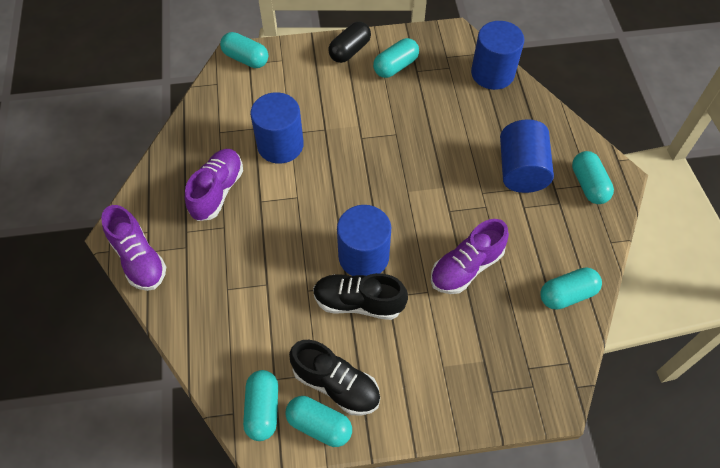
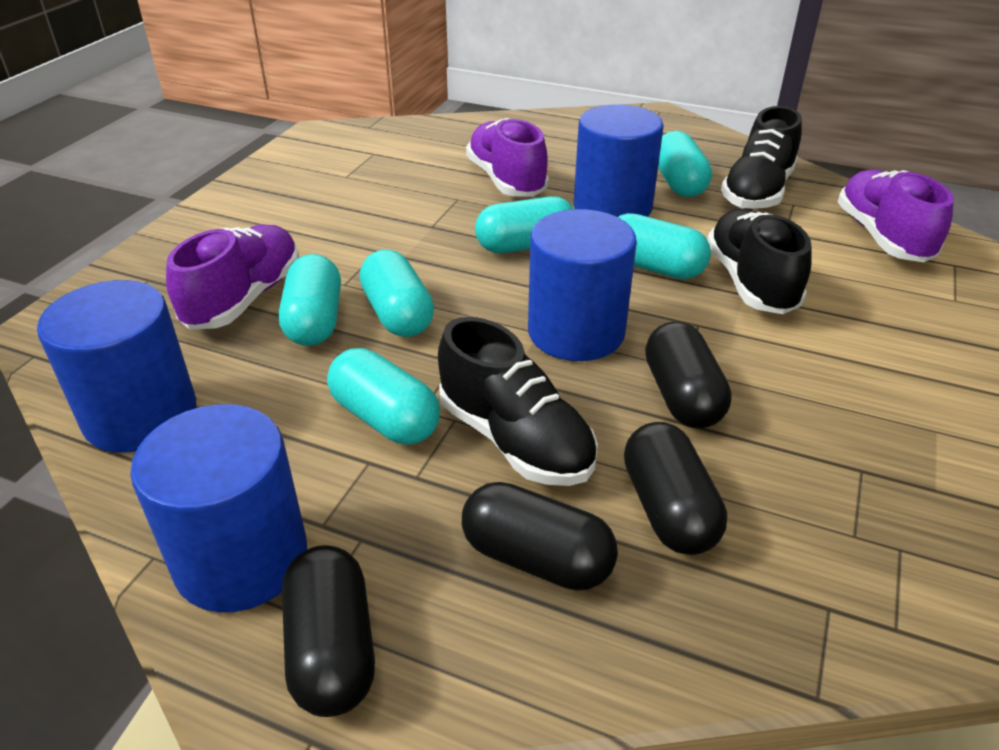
black capsule: 1 -> 4
black shoe: 2 -> 3

